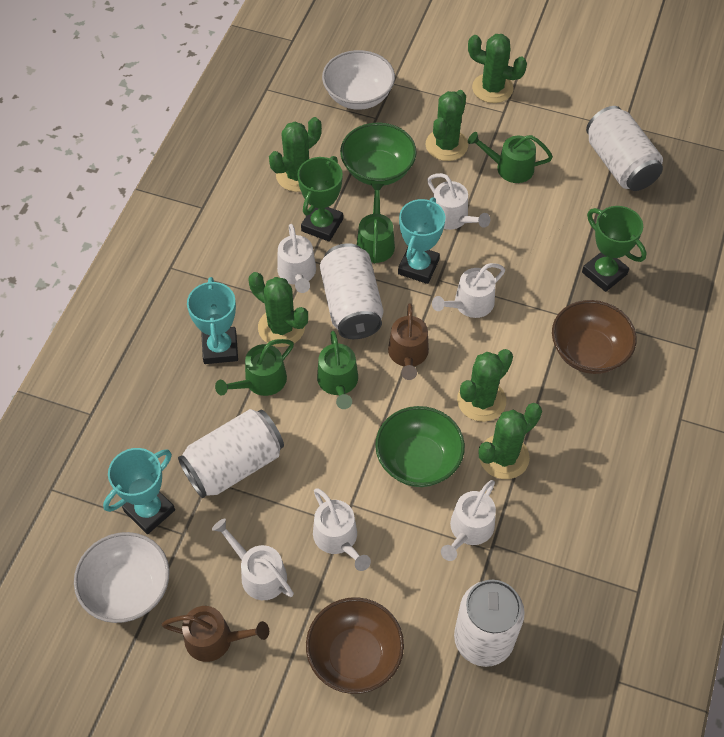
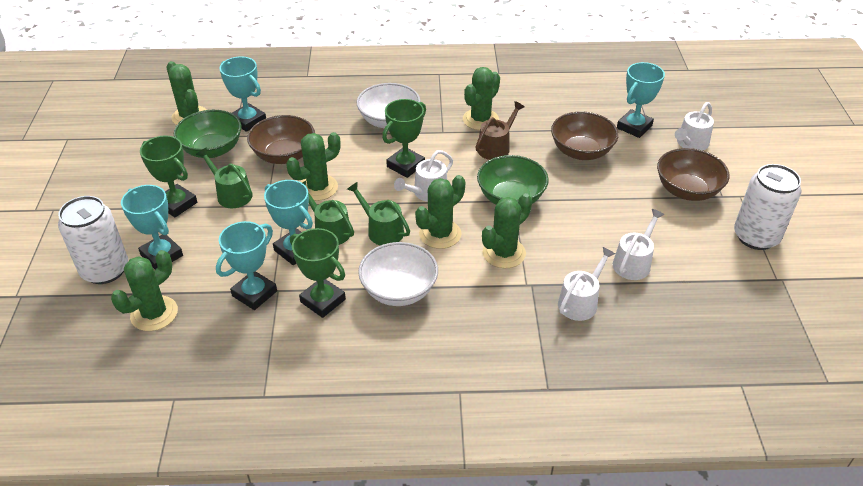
brown bowl: 2 -> 3
brown watering can: 2 -> 1
green trophy: 2 -> 3
green watering can: 4 -> 3
turquoise trophy: 3 -> 5
white can: 4 -> 2
white watering can: 6 -> 4

